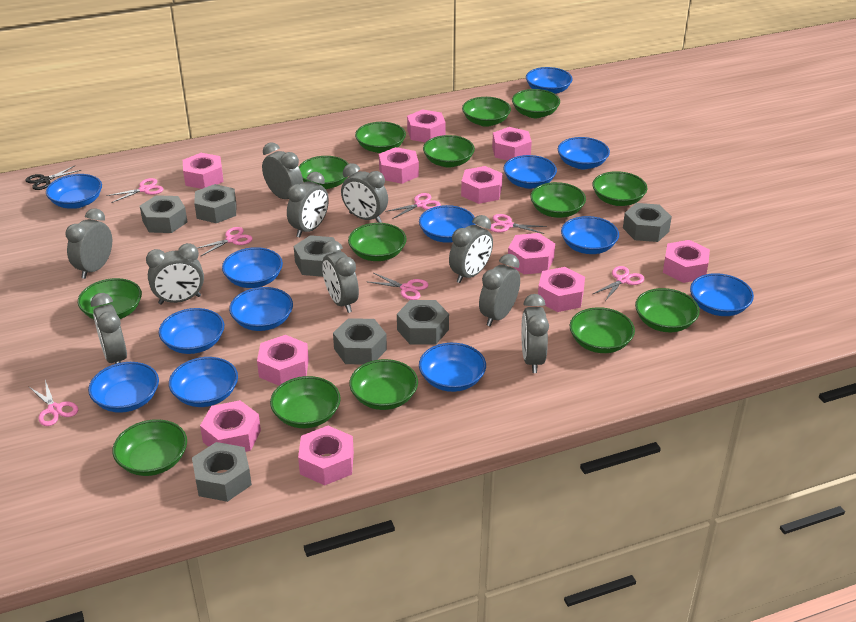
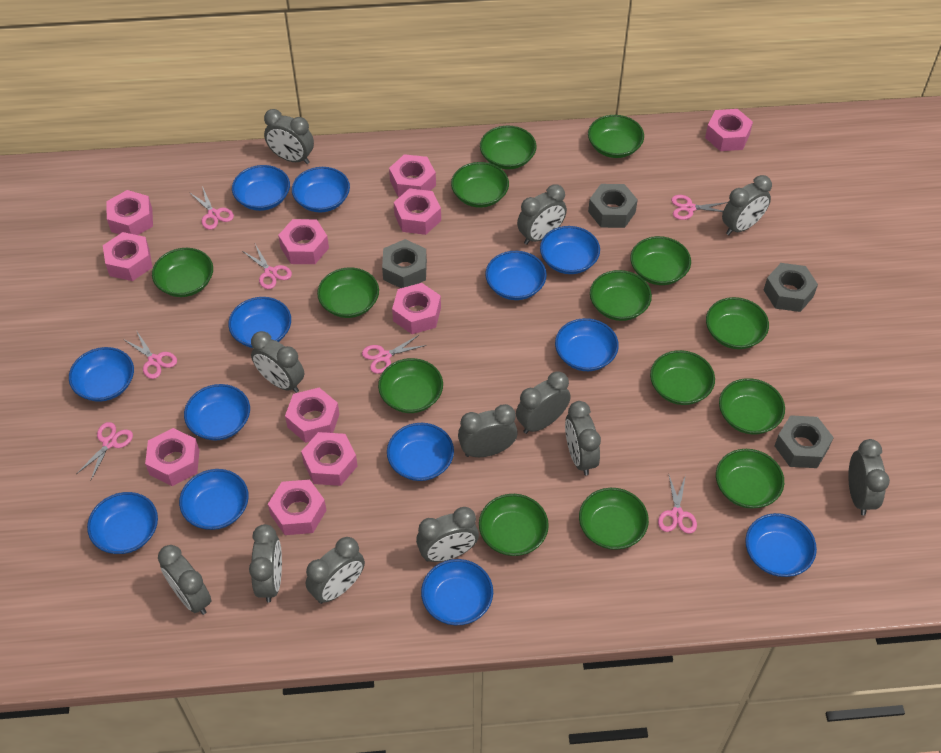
black scissors: 1 -> 0
grey clock: 10 -> 12
grey nut: 7 -> 4

